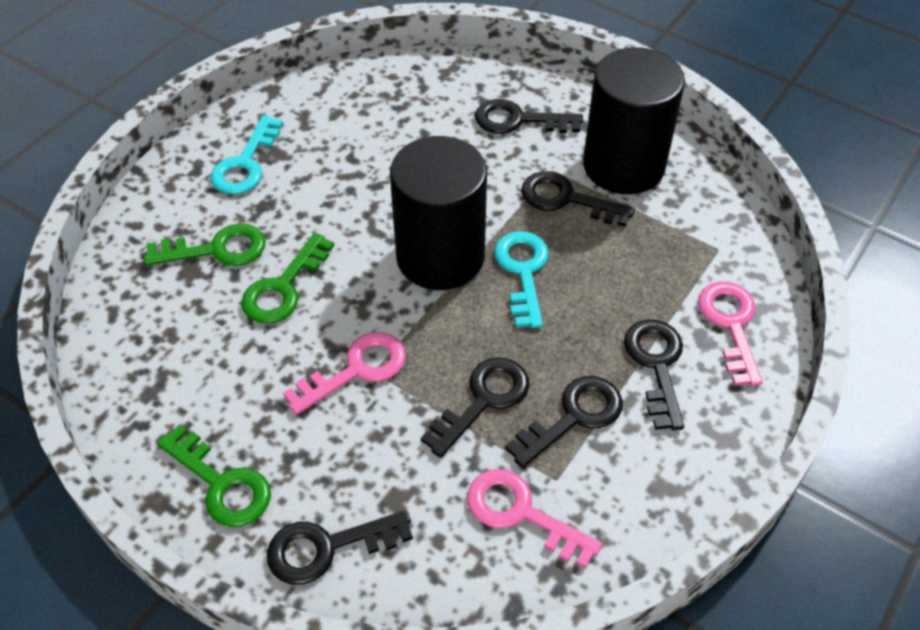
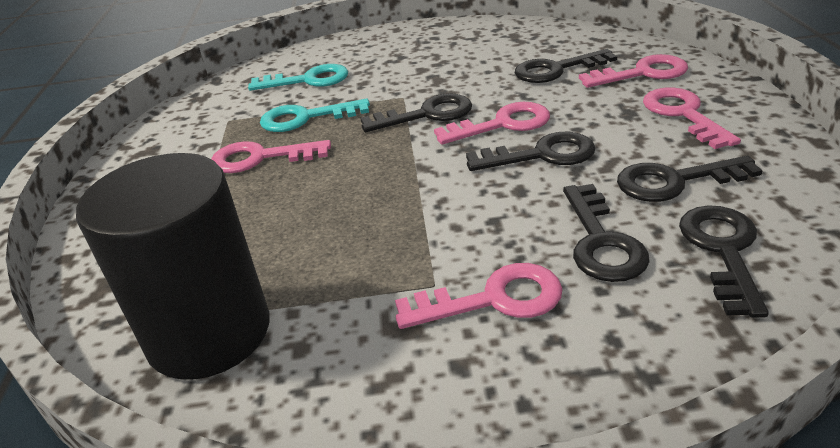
black cylinder: 2 -> 1
green key: 3 -> 0
pink key: 3 -> 5

